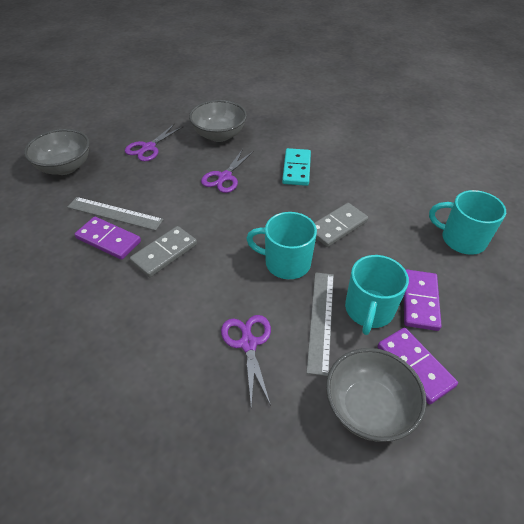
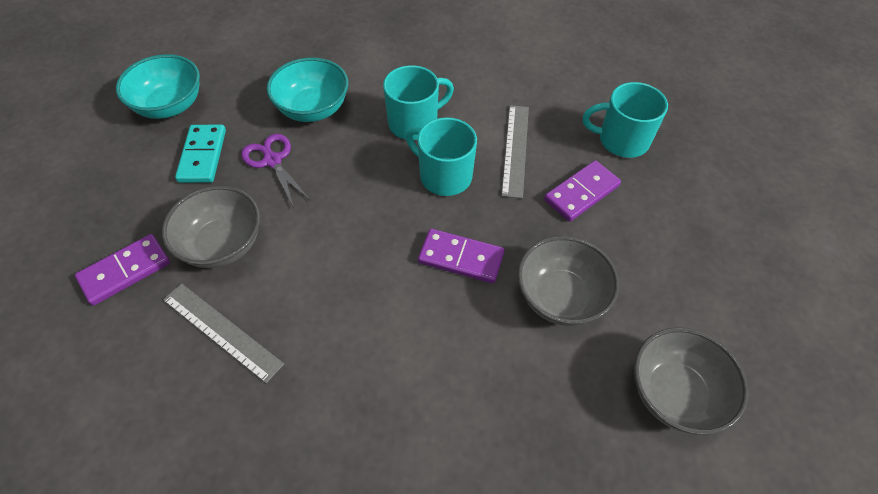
grey domino: 2 -> 0
purple scissors: 3 -> 1
turquoise bowl: 0 -> 2

